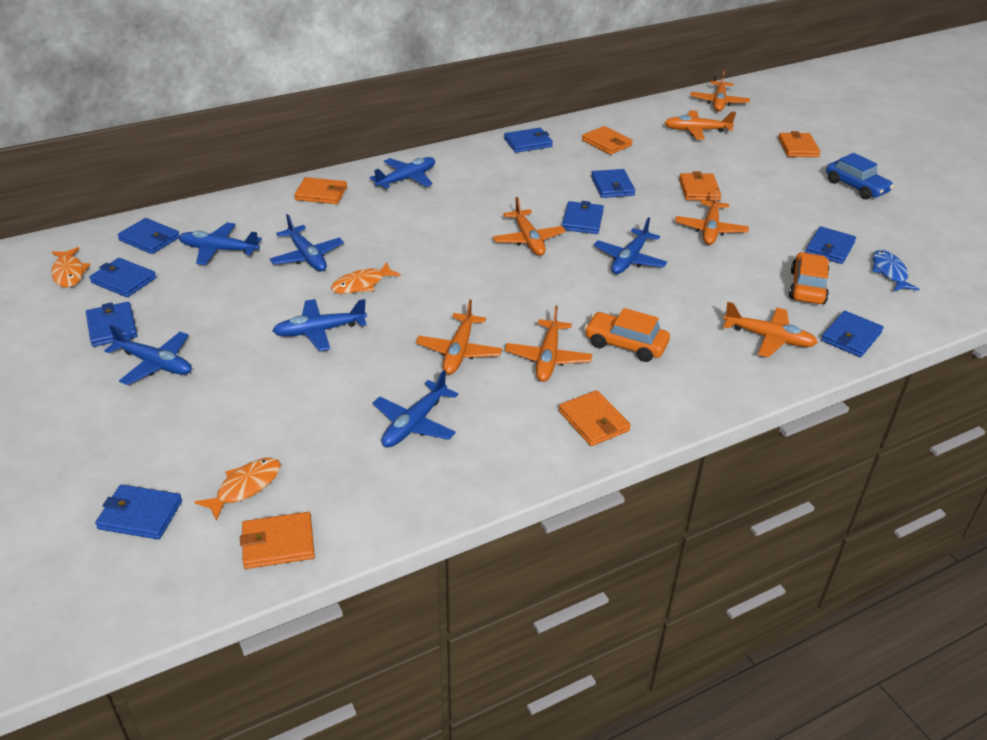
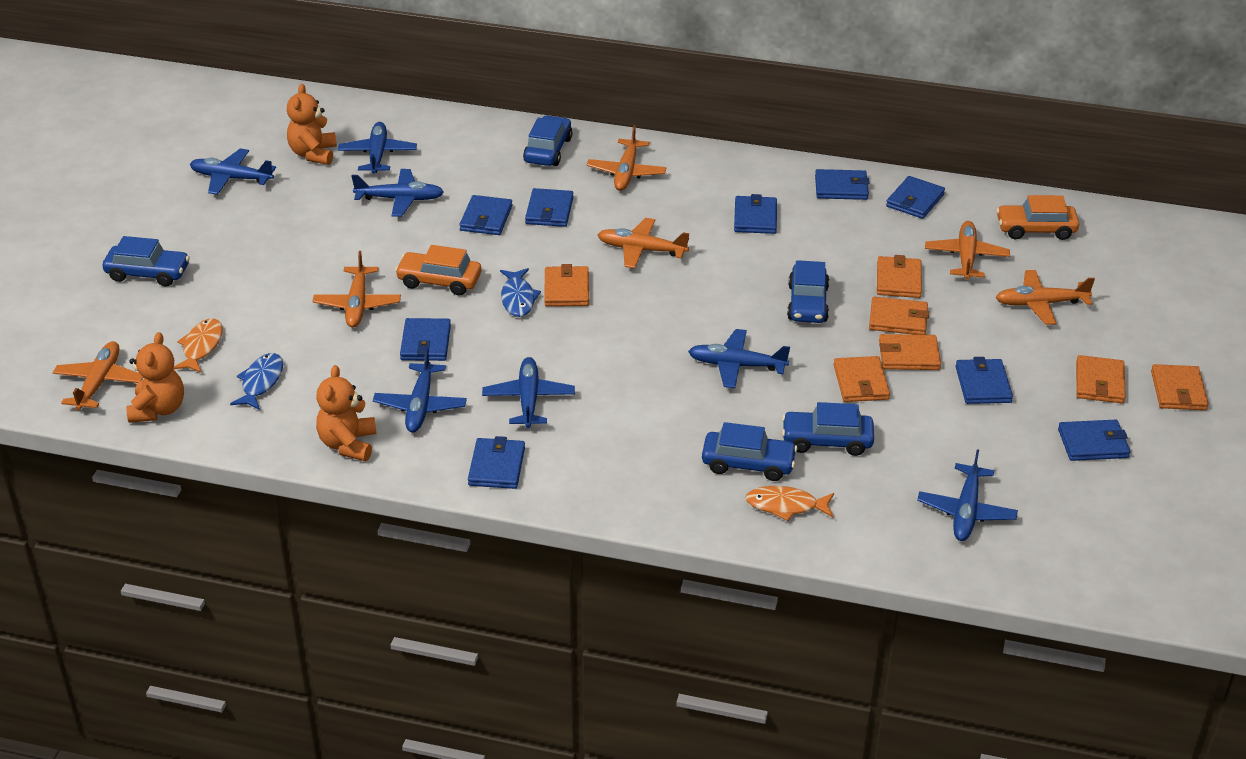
blue car: 1 -> 5
blue fish: 1 -> 2
orange fish: 3 -> 2
orange plane: 7 -> 6
orange teddy bear: 0 -> 3
orange wallet: 6 -> 7

